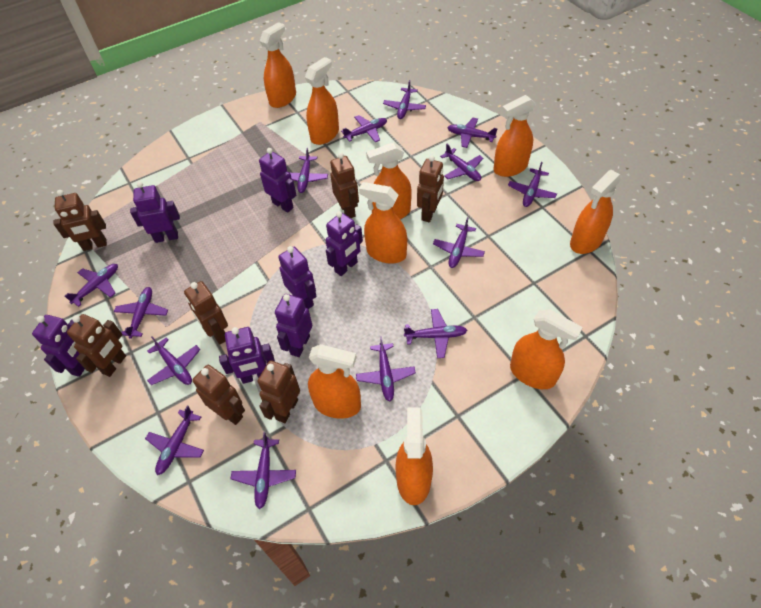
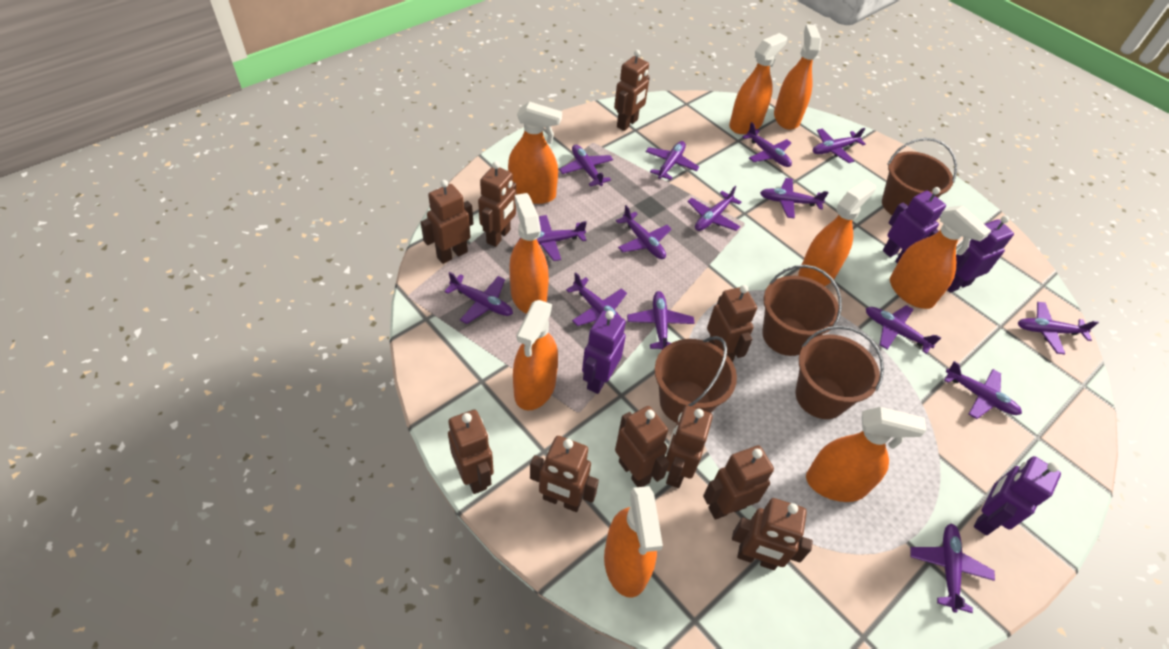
brown bucket: 0 -> 4
brown robot: 7 -> 10
purple plane: 14 -> 15
purple robot: 7 -> 4

